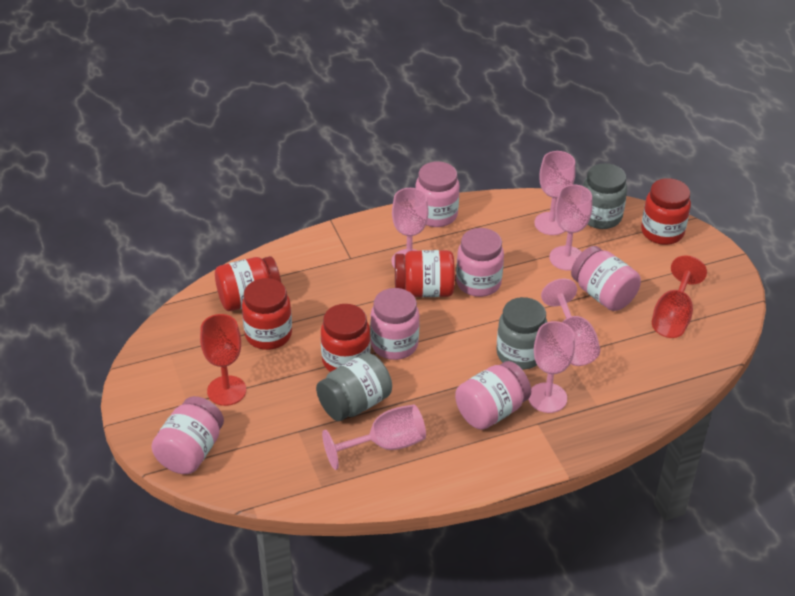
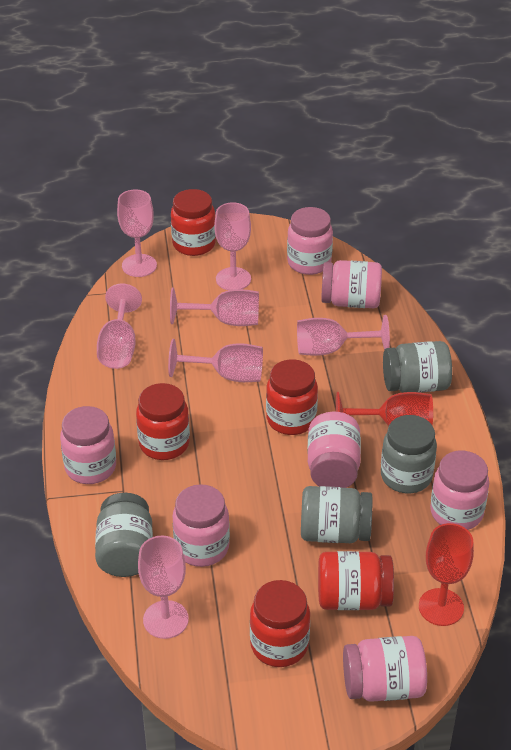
grey jar: 3 -> 4
pink goblet: 6 -> 7
pink jar: 6 -> 7

